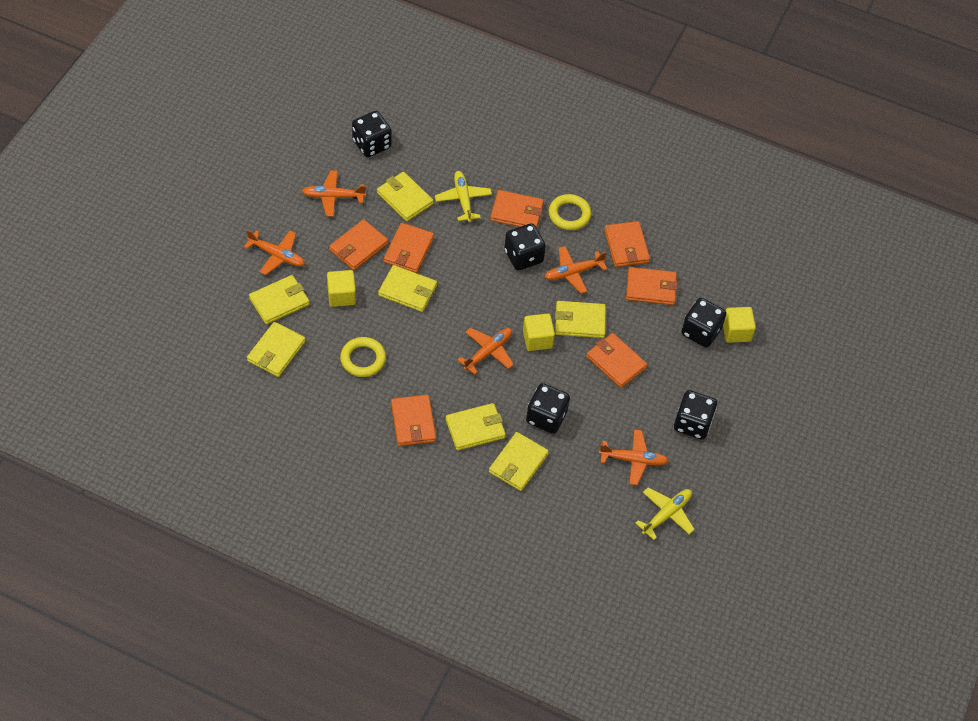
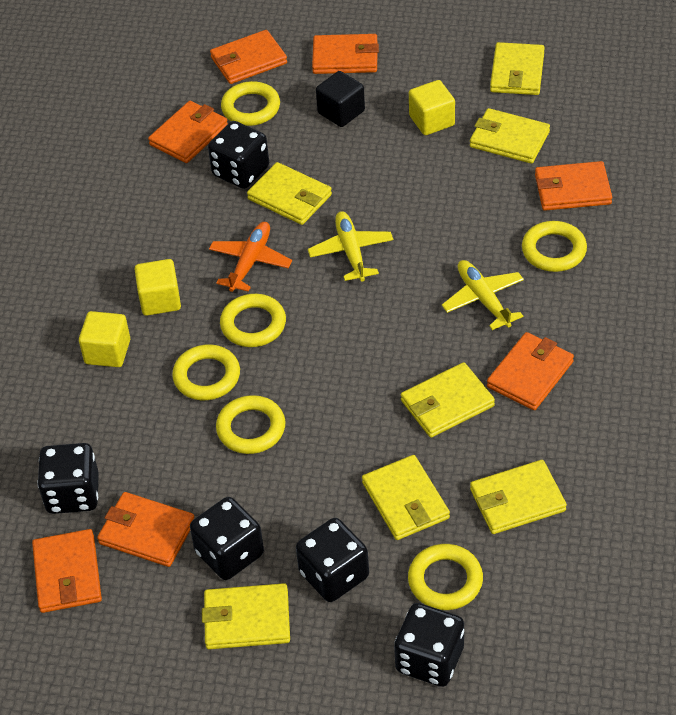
black cube: 0 -> 1
orange plane: 5 -> 1
yellow ring: 2 -> 6

